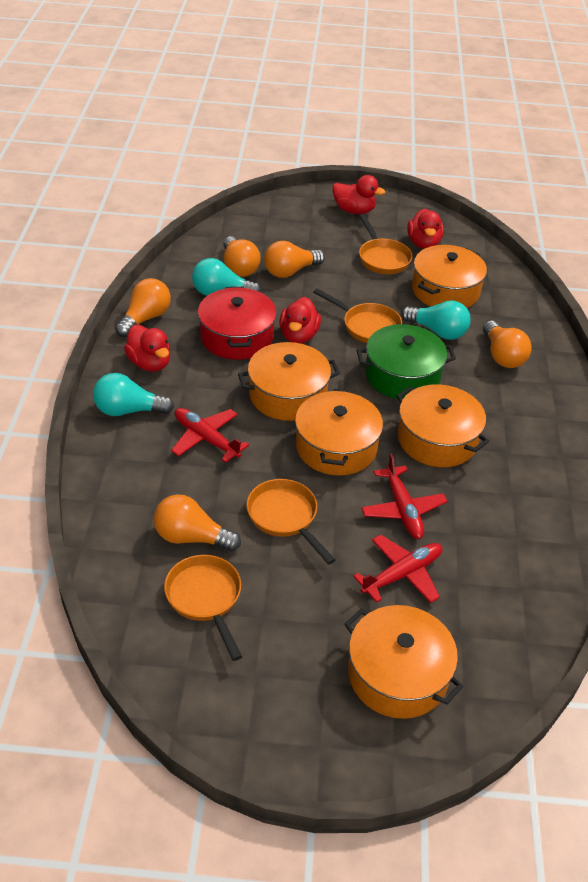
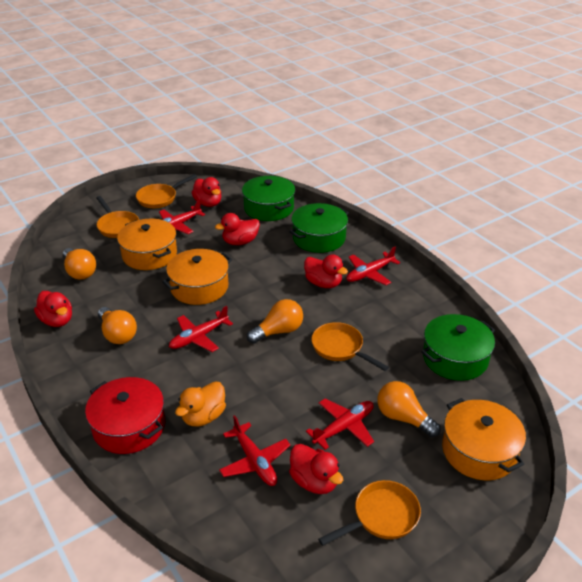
green pot: 1 -> 3
orange duck: 0 -> 1
orange light bulb: 5 -> 4
orange pot: 5 -> 3
red duck: 4 -> 5
red plane: 3 -> 5
turquoise light bulb: 3 -> 0

